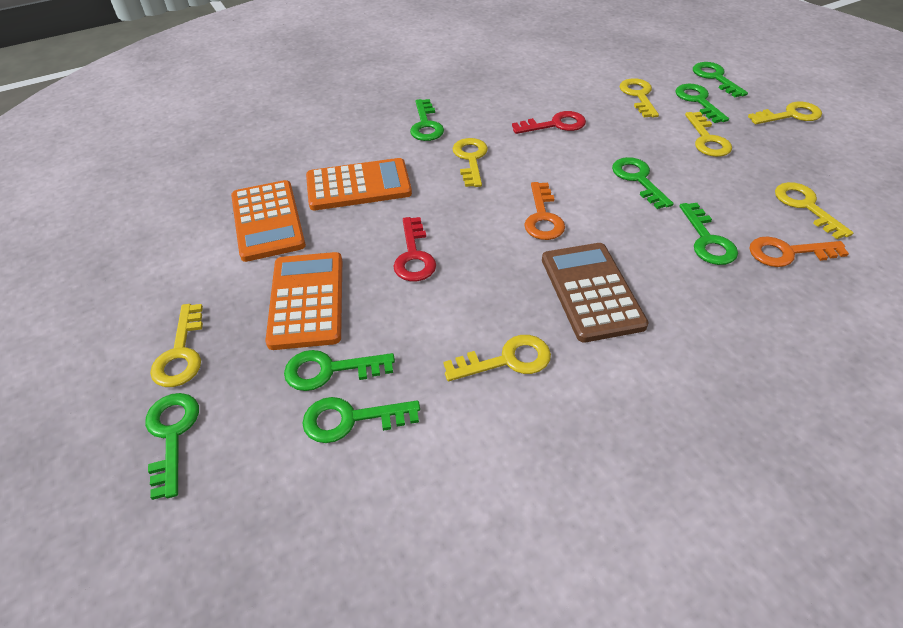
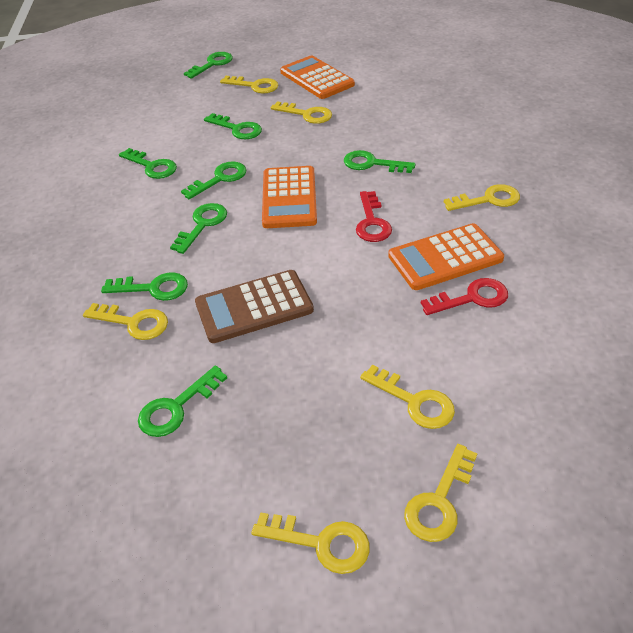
orange key: 2 -> 0

